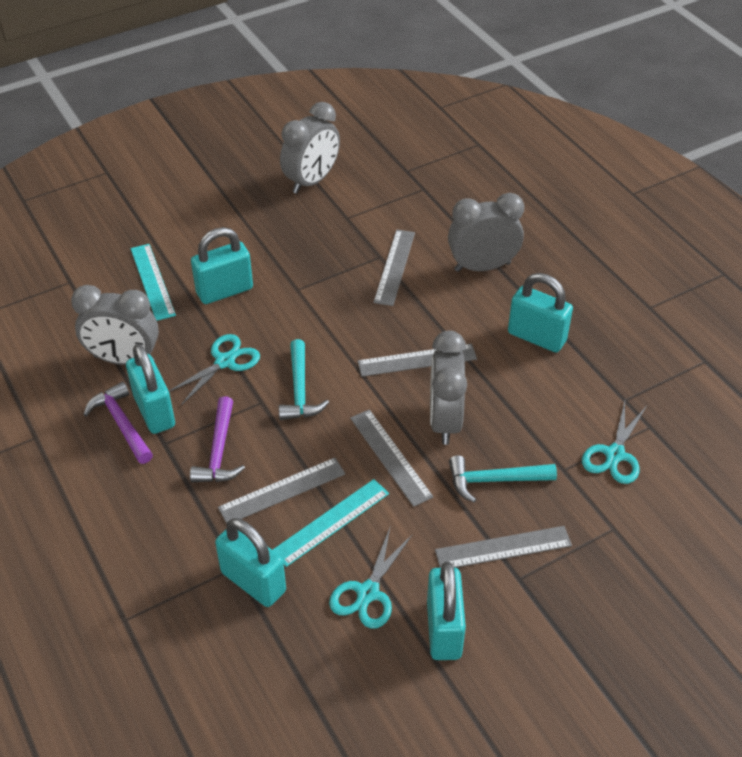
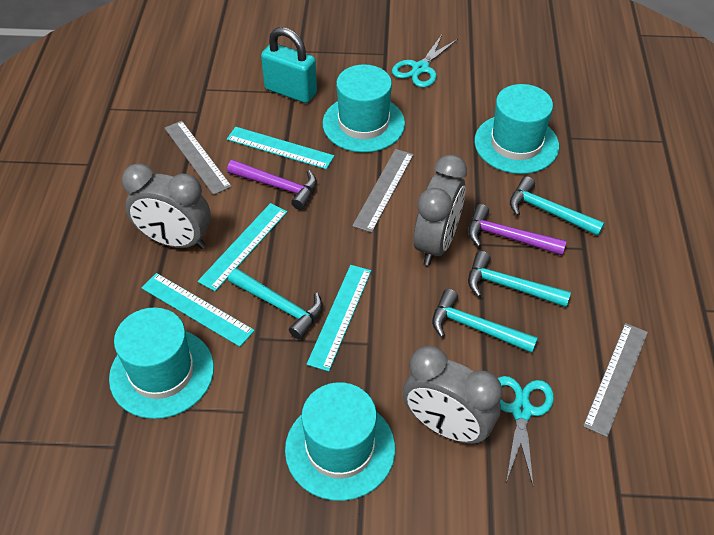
grey clock: 4 -> 3
grey ruler: 5 -> 3
turquoise hammer: 2 -> 4
turquoise hat: 0 -> 4
turquoise padlock: 5 -> 1
turquoise ruler: 2 -> 4
turquoise scissors: 3 -> 2

